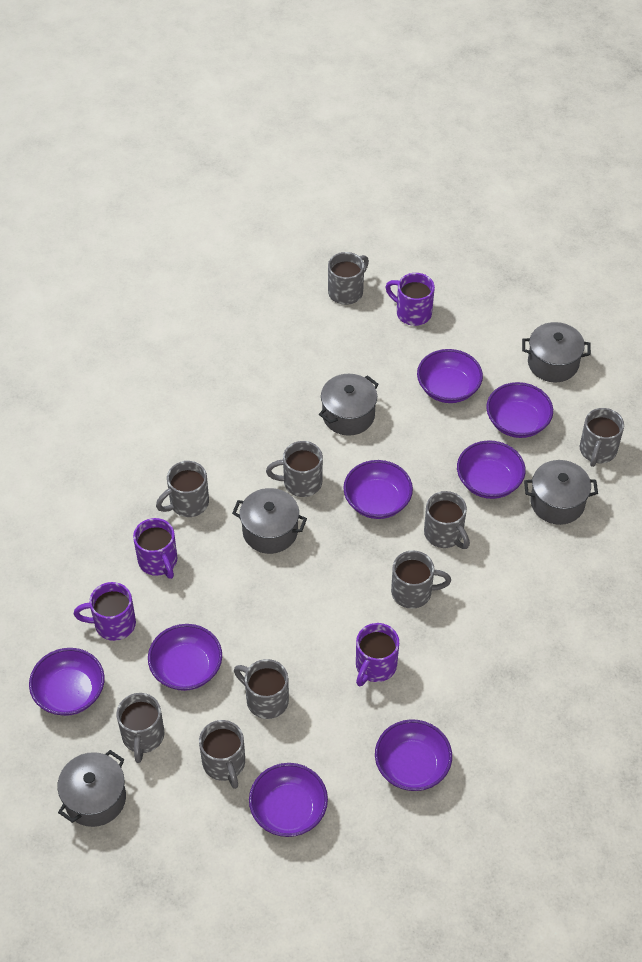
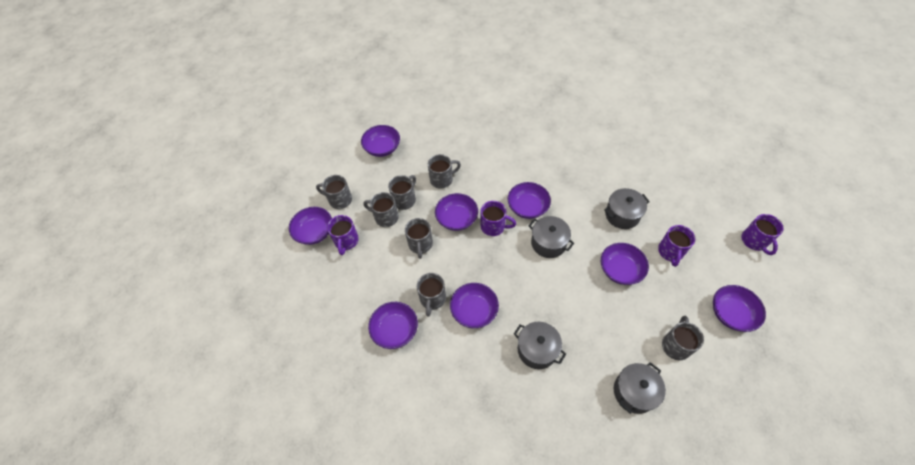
grey mug: 9 -> 7
grey pot: 5 -> 4

